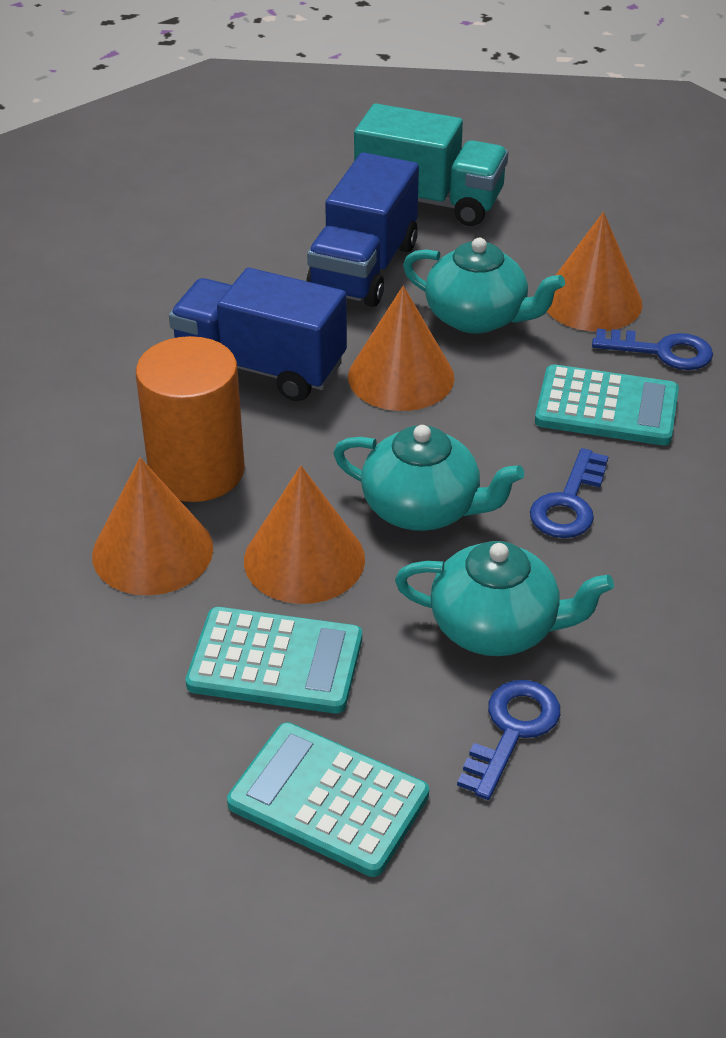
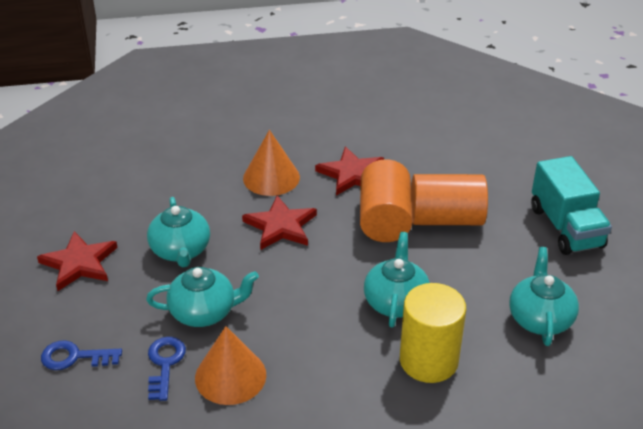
blue key: 3 -> 2
blue truck: 2 -> 0
orange cone: 4 -> 2
orange cylinder: 1 -> 2
red star: 0 -> 3
turquoise calculator: 3 -> 0
turquoise teapot: 3 -> 4
yellow cylinder: 0 -> 1

